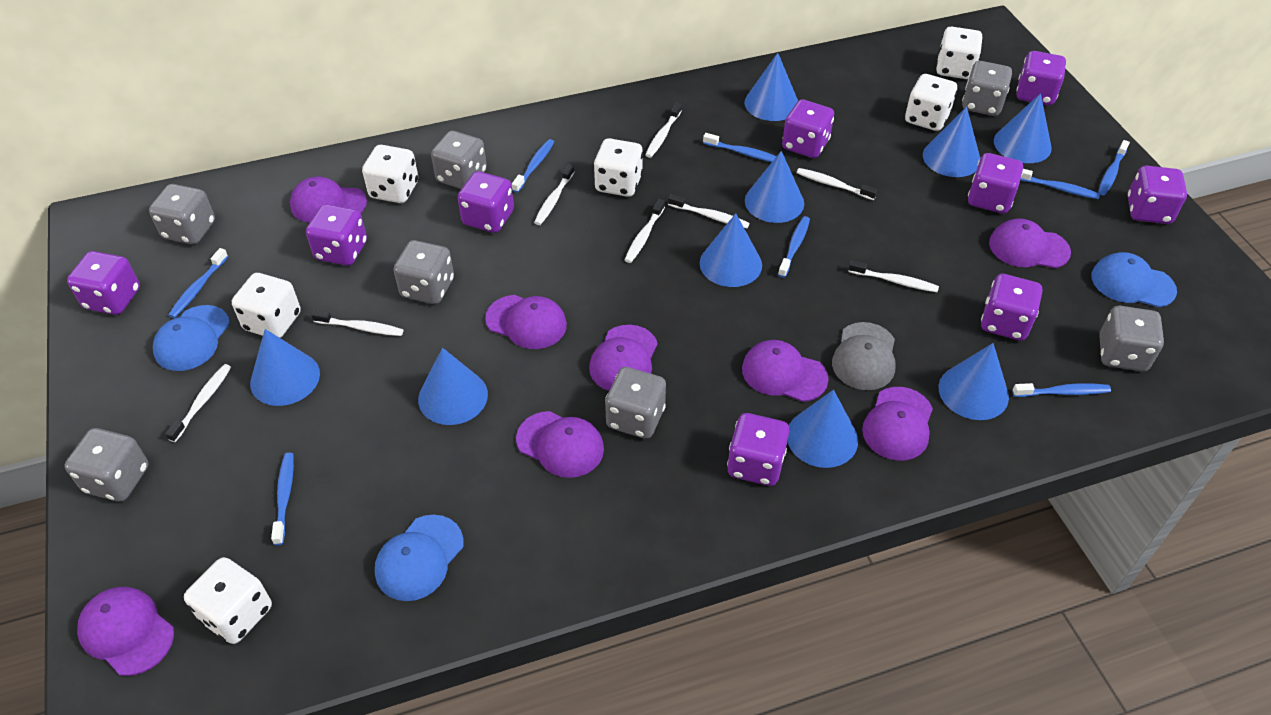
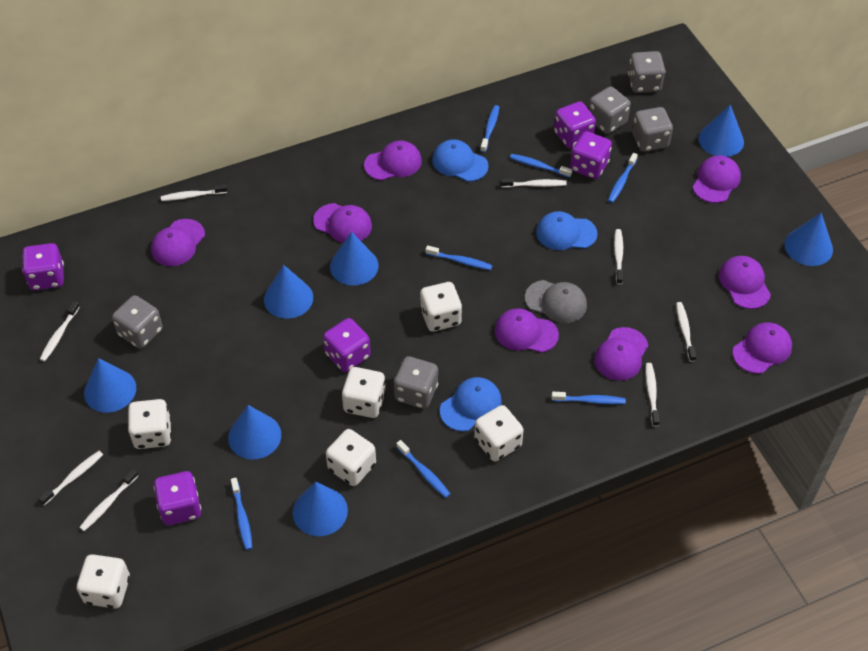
blue cone: 9 -> 7
blue toothbrush: 8 -> 7
grey dice: 7 -> 5
purple dice: 9 -> 5

